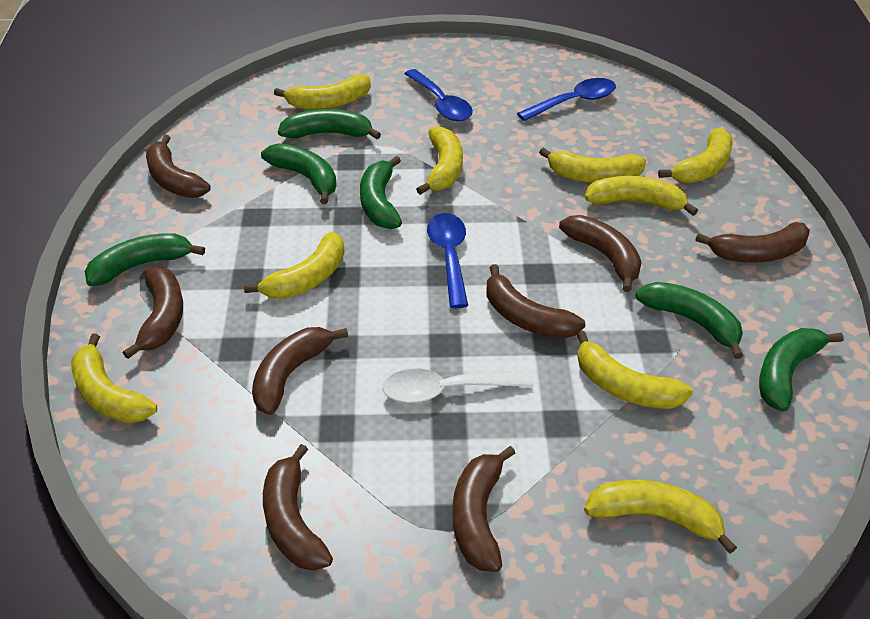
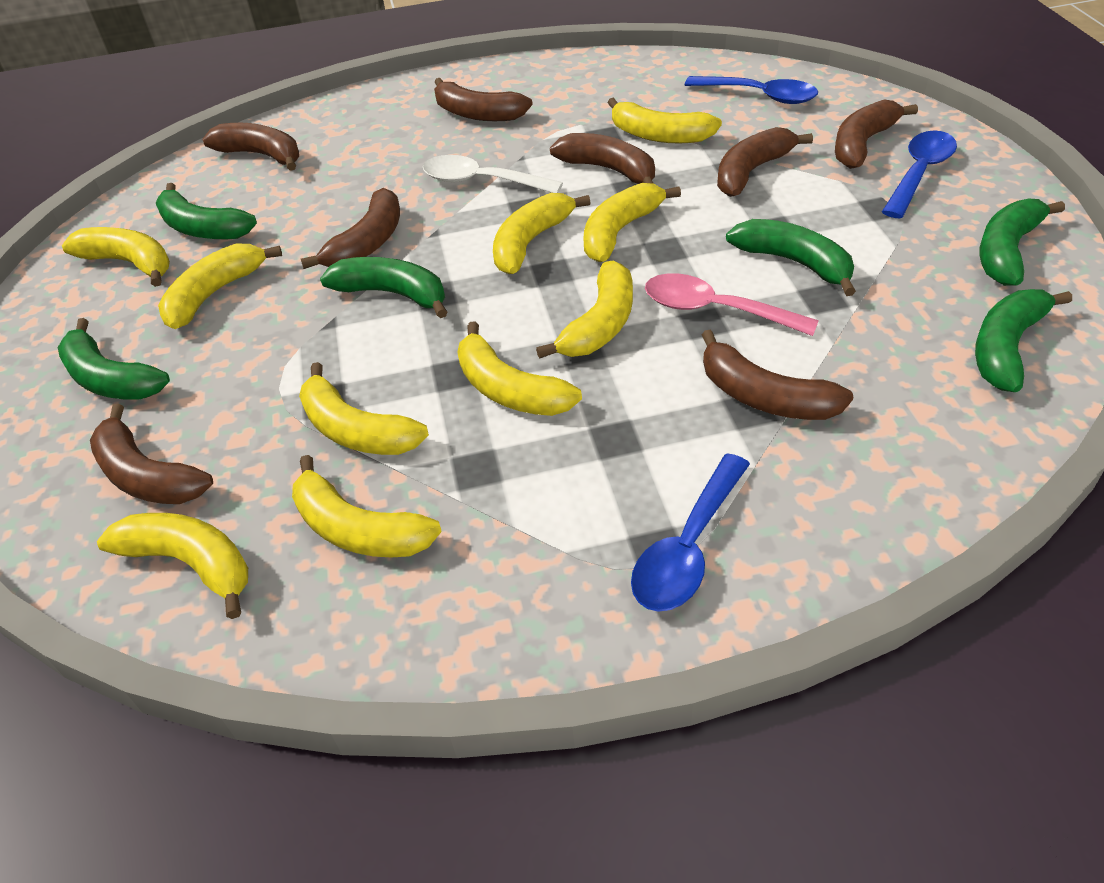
pink spoon: 0 -> 1
yellow banana: 9 -> 10

